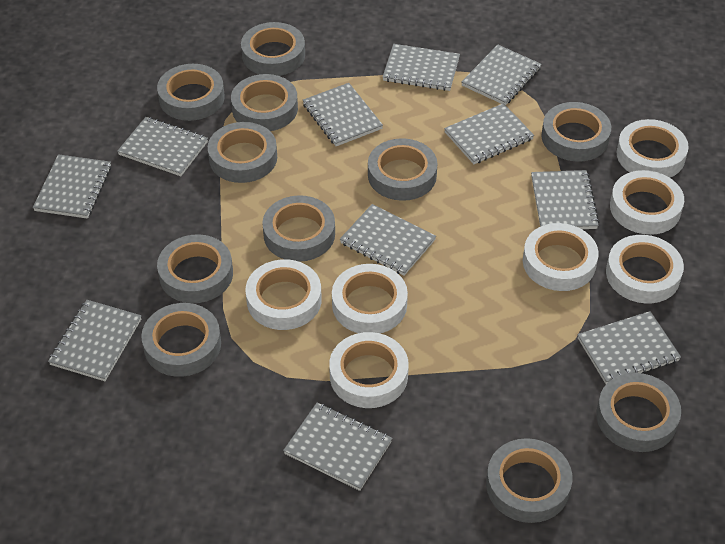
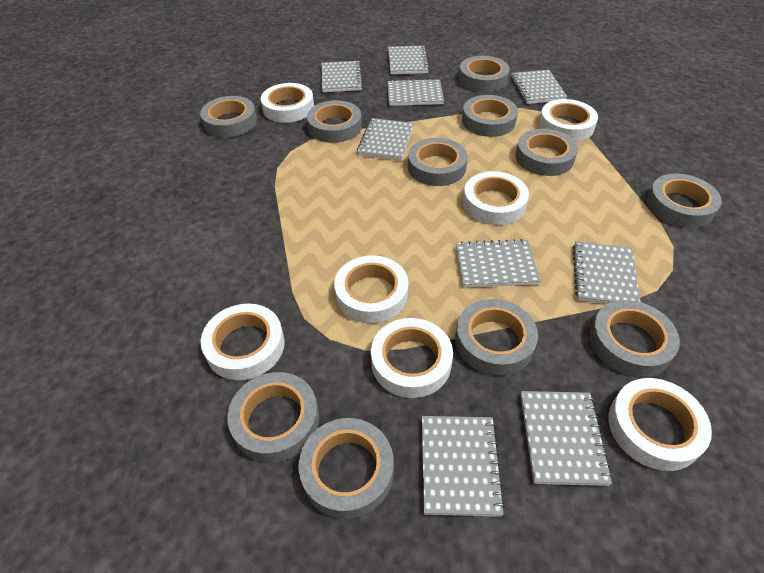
grey notebook: 11 -> 9

